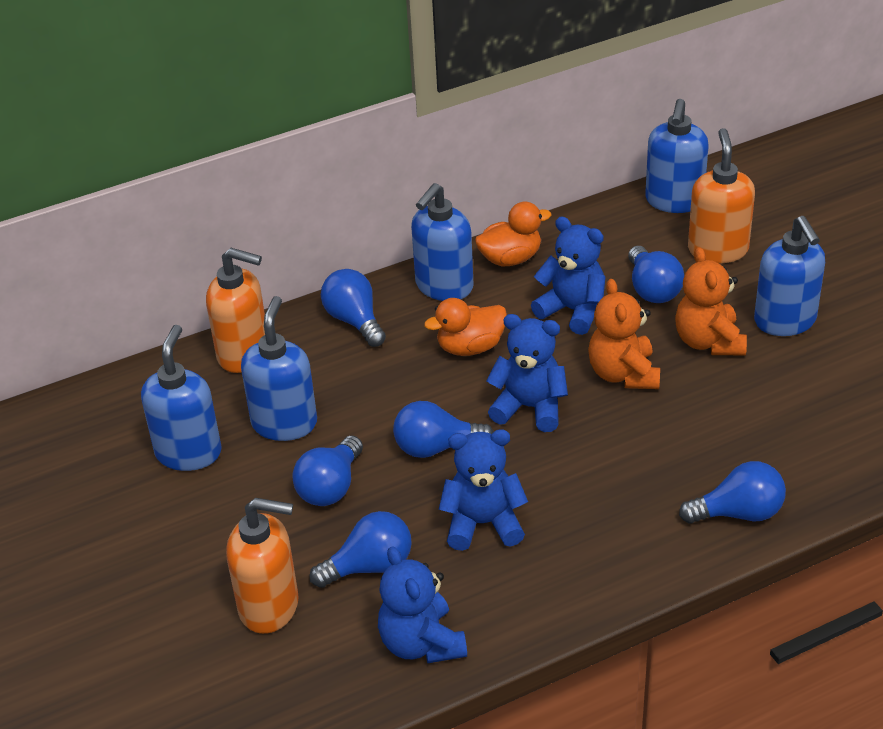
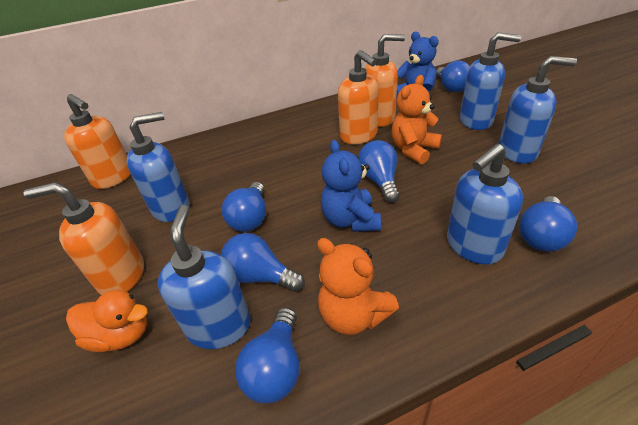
blue teddy bear: 4 -> 2
orange duck: 2 -> 1
orange soap dispenser: 3 -> 4

